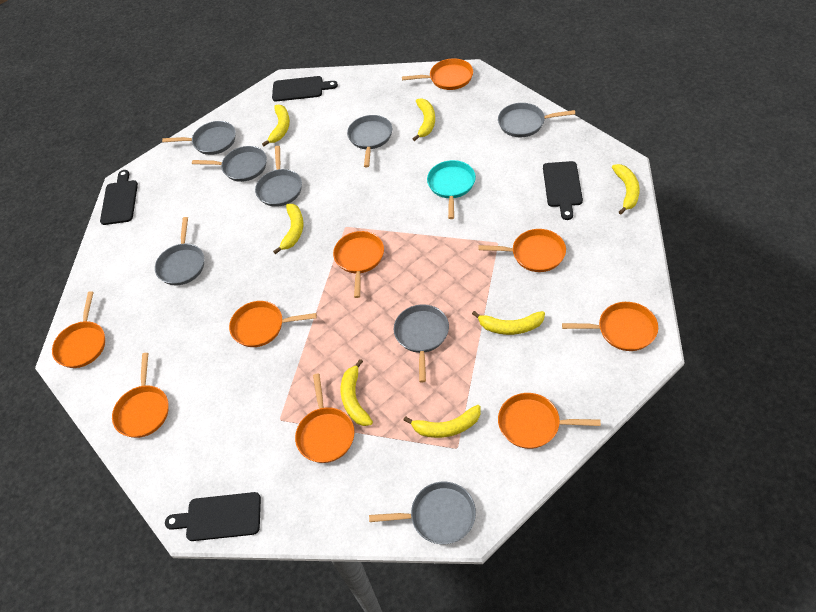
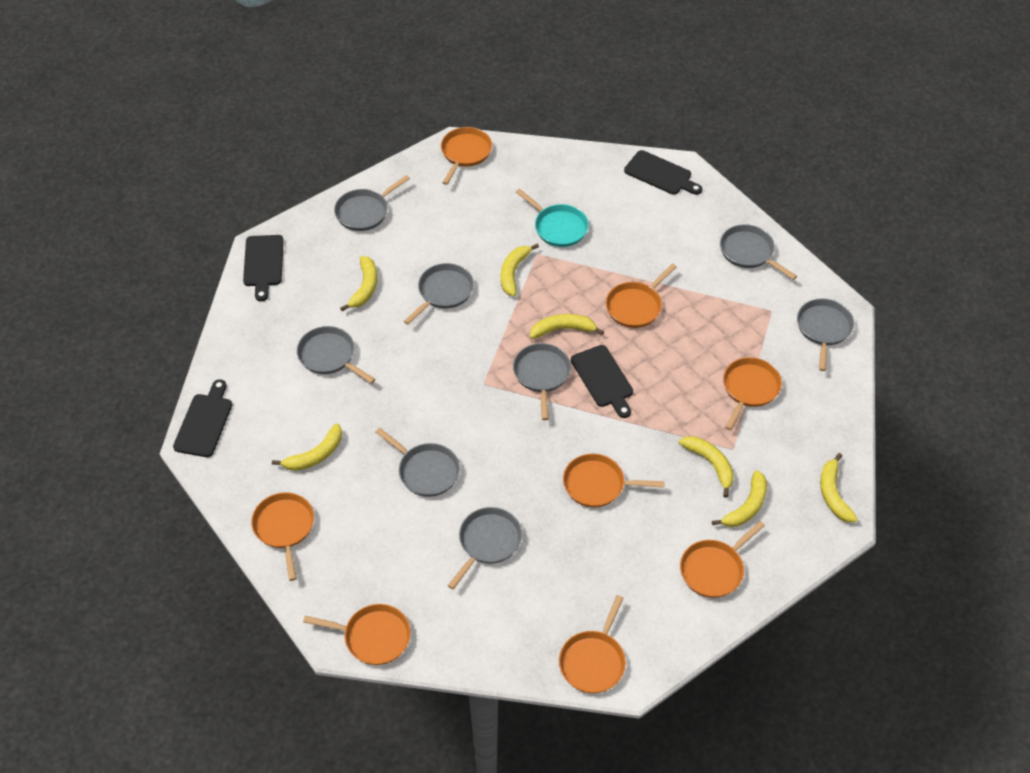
orange pan: 9 -> 8

